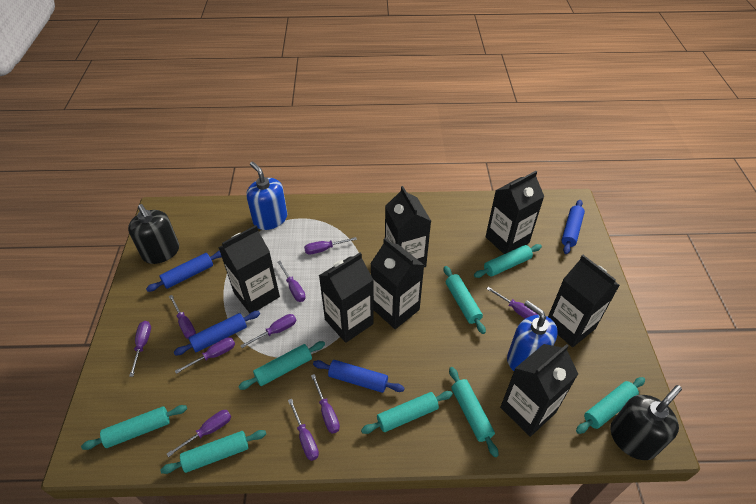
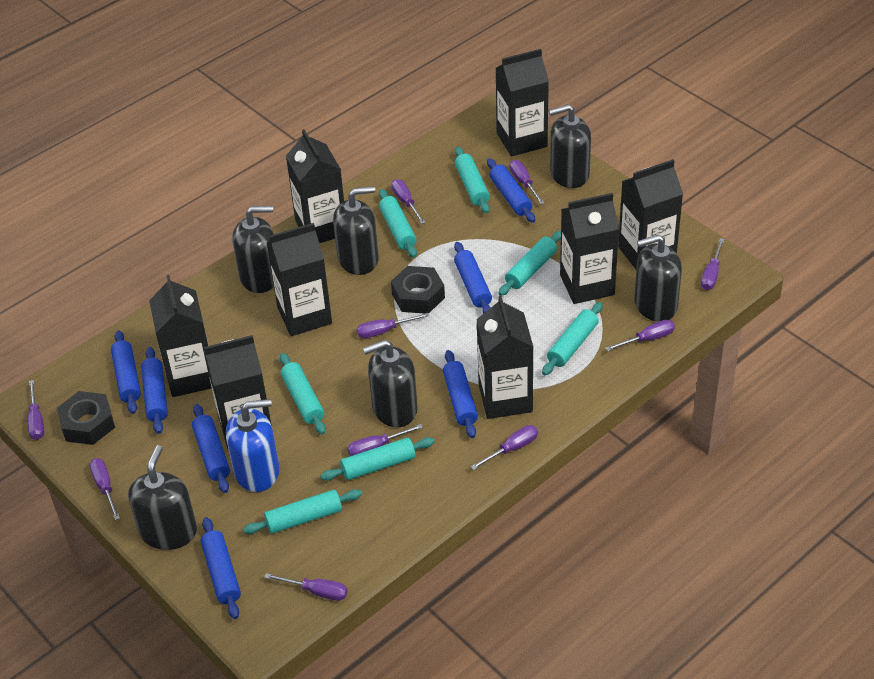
black carton: 7 -> 8
black nut: 0 -> 2
black soap dispenser: 2 -> 6
blue rolling pin: 4 -> 7
blue soap dispenser: 2 -> 1
turquoise rolling pin: 8 -> 7

